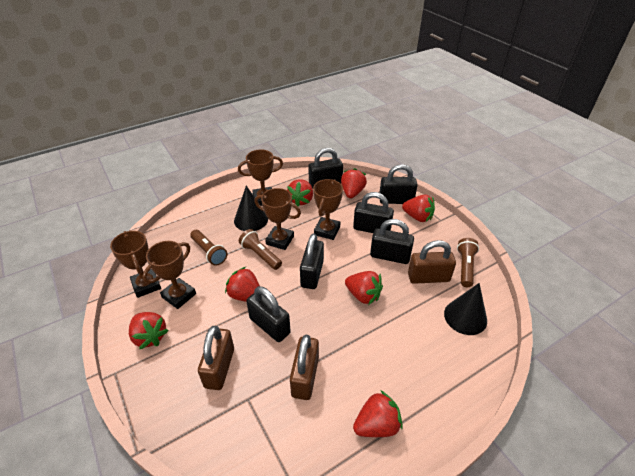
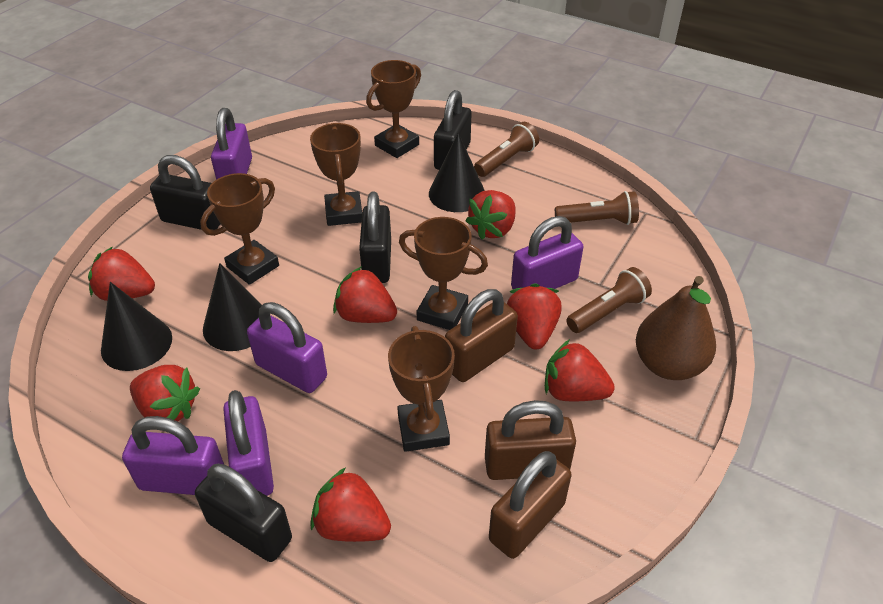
black cone: 2 -> 3
black padlock: 6 -> 4
brown pear: 0 -> 1
purple padlock: 0 -> 5

